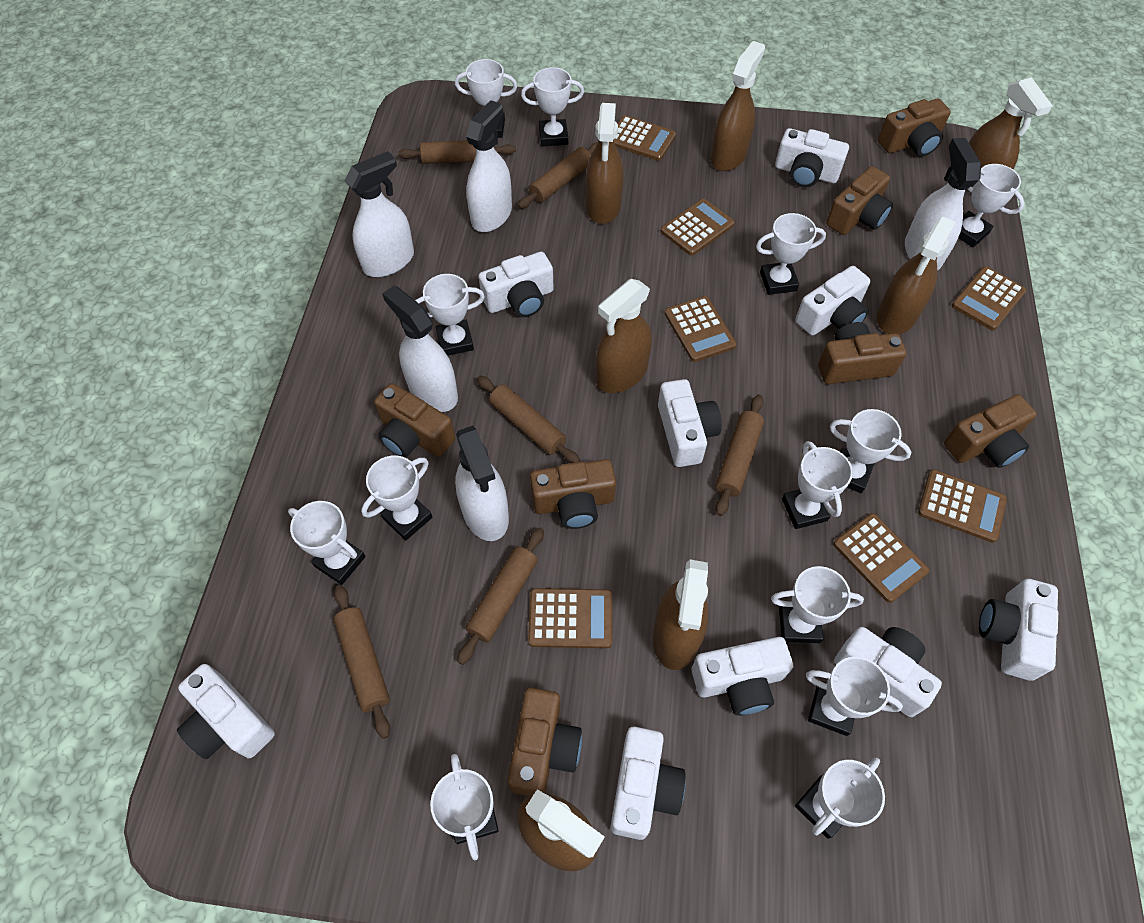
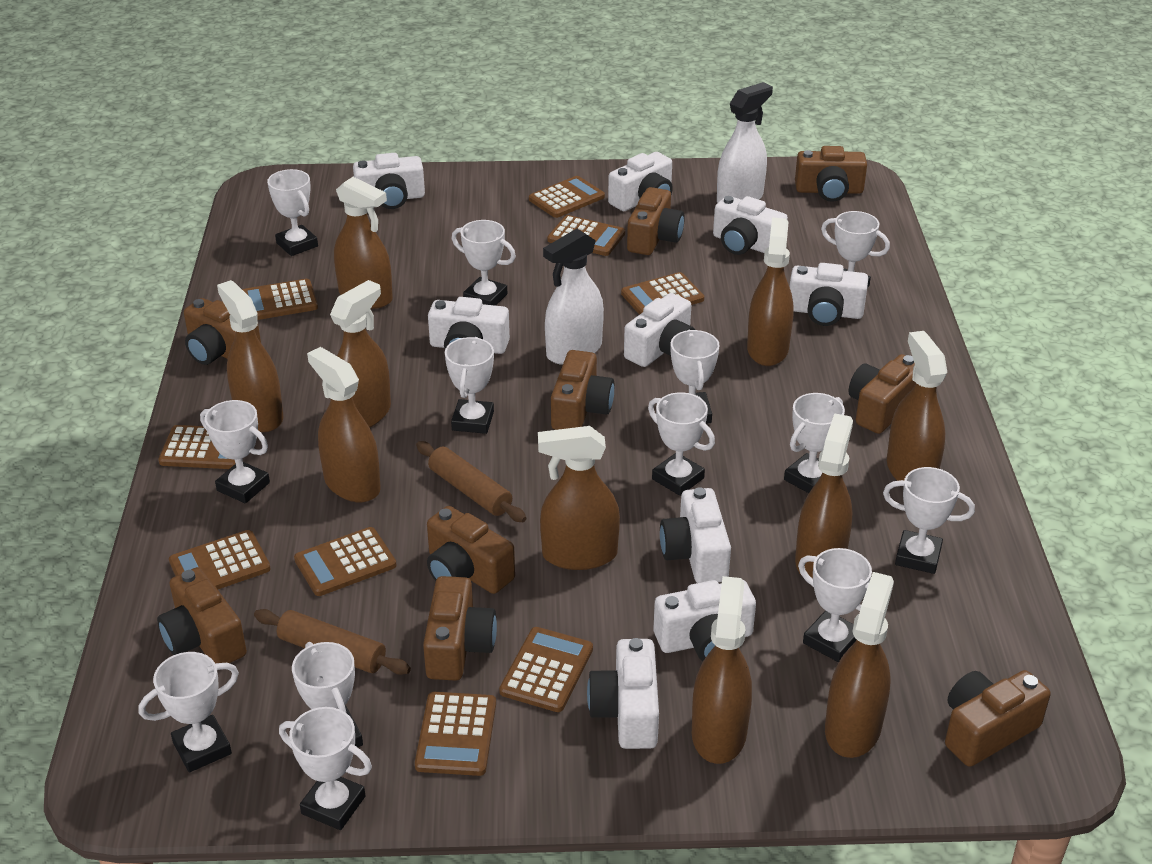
brown calculator: 7 -> 9
brown camera: 7 -> 9
brown rolling pin: 6 -> 2
brown spray bottle: 7 -> 10
white spray bottle: 5 -> 2

